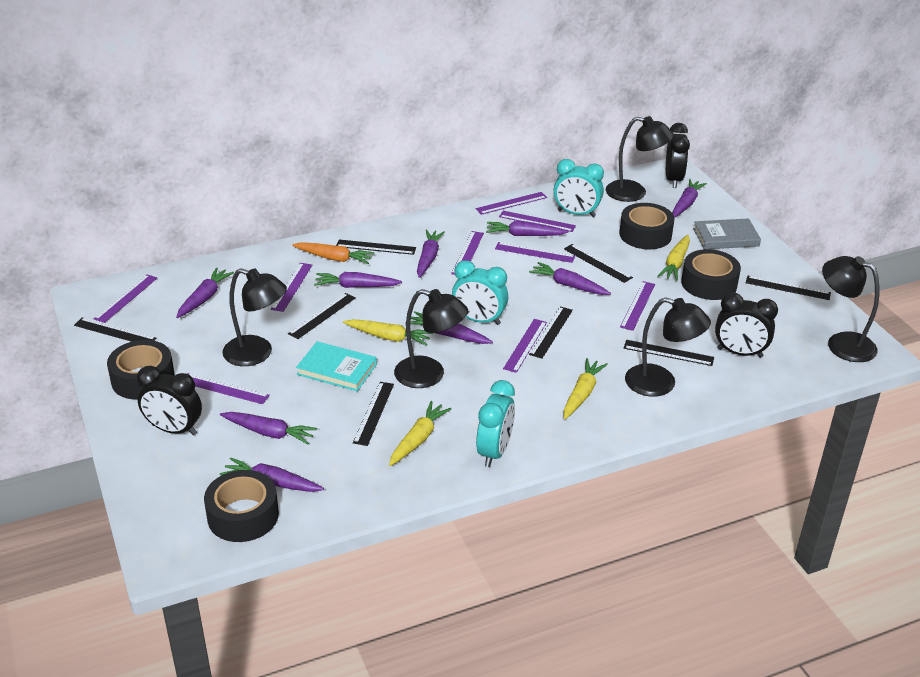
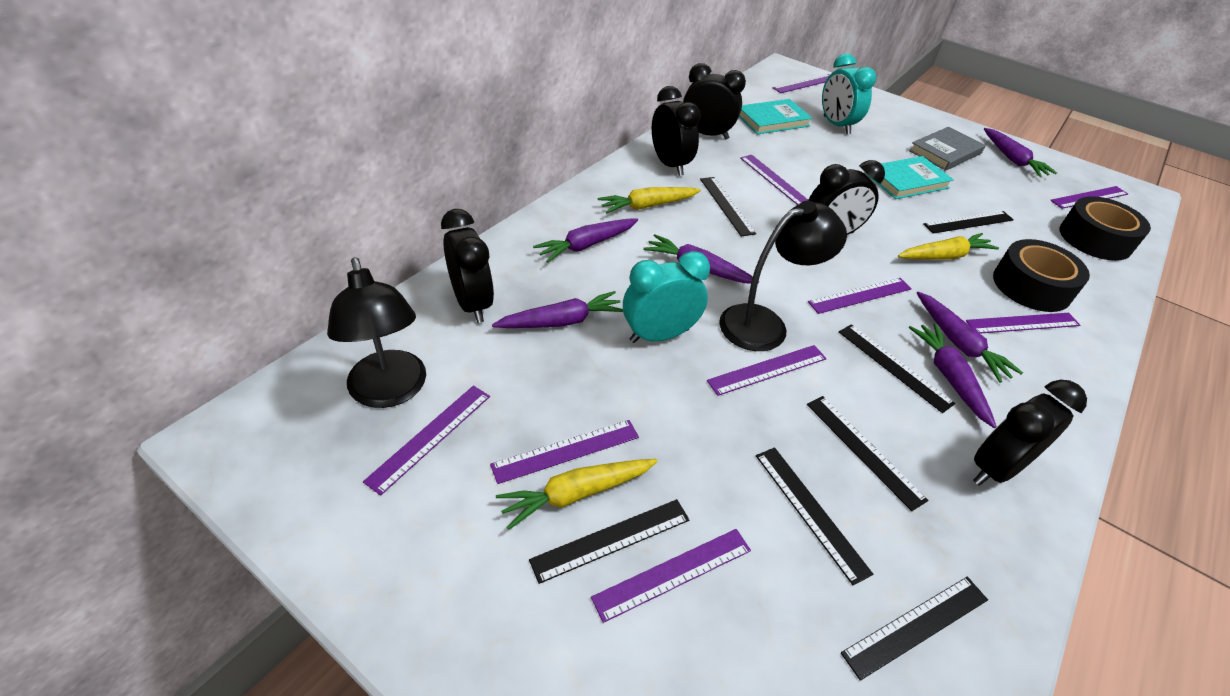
black clock: 3 -> 5
black lamp: 5 -> 2
black ruler: 8 -> 7
black tape: 4 -> 2
orange carrot: 1 -> 0
purple carrot: 9 -> 6
turquoise book: 1 -> 2
turquoise clock: 3 -> 2
yellow carrot: 4 -> 3

